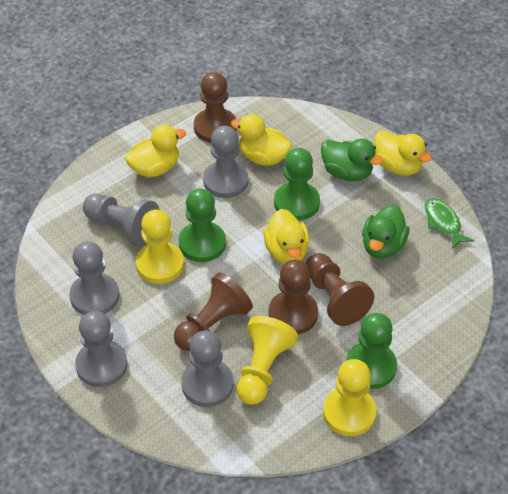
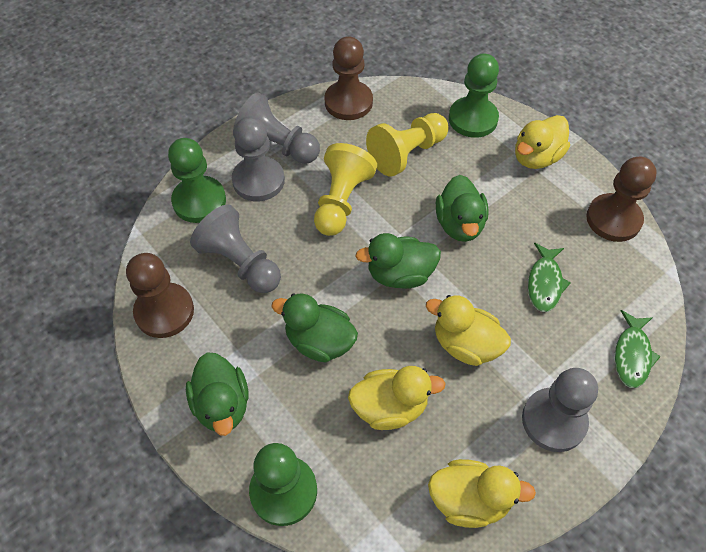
brown pawn: 4 -> 3
green duck: 2 -> 4
green fish: 1 -> 2
grey pawn: 5 -> 4
yellow pawn: 3 -> 2

